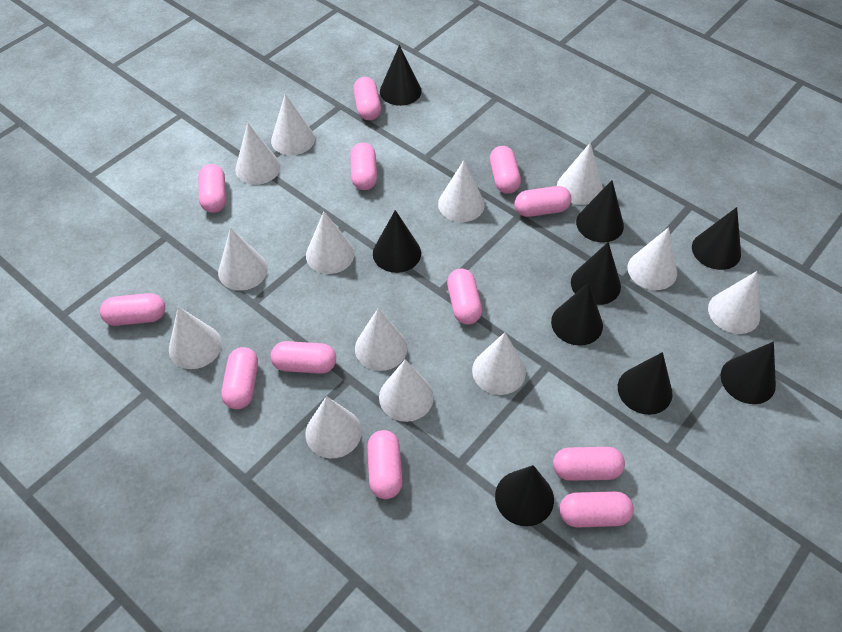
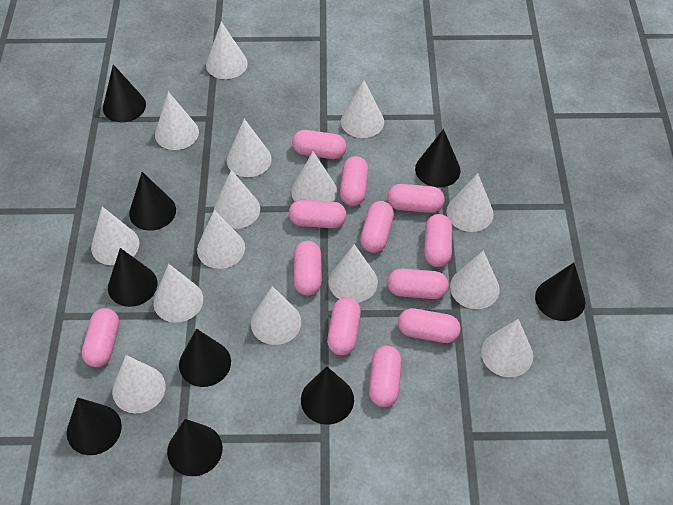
white cone: 13 -> 15

